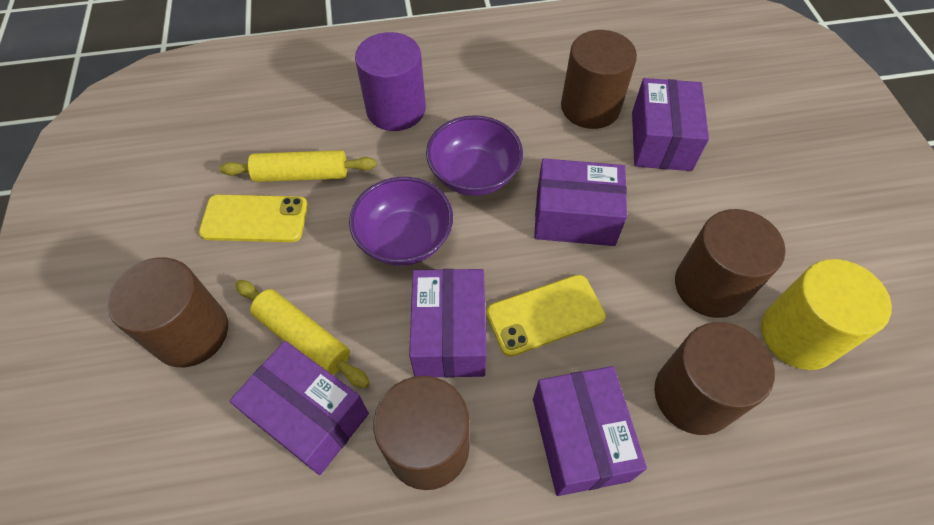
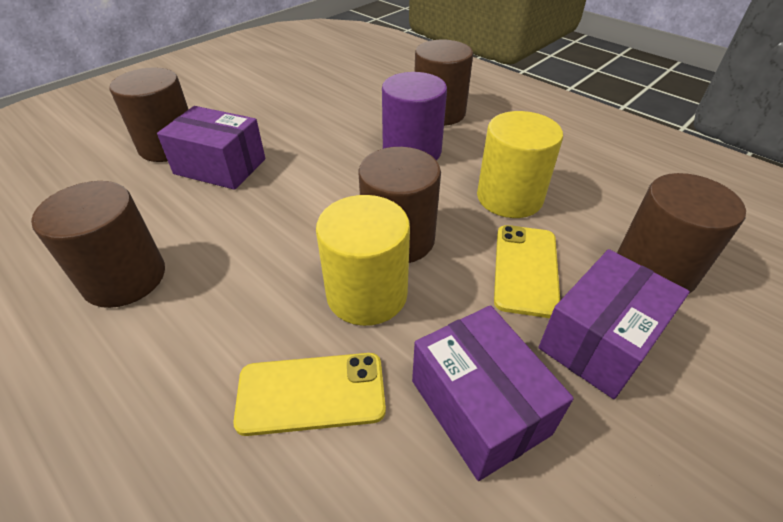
purple bowl: 2 -> 0
purple box: 5 -> 3
yellow cylinder: 1 -> 2
yellow rolling pin: 2 -> 0

